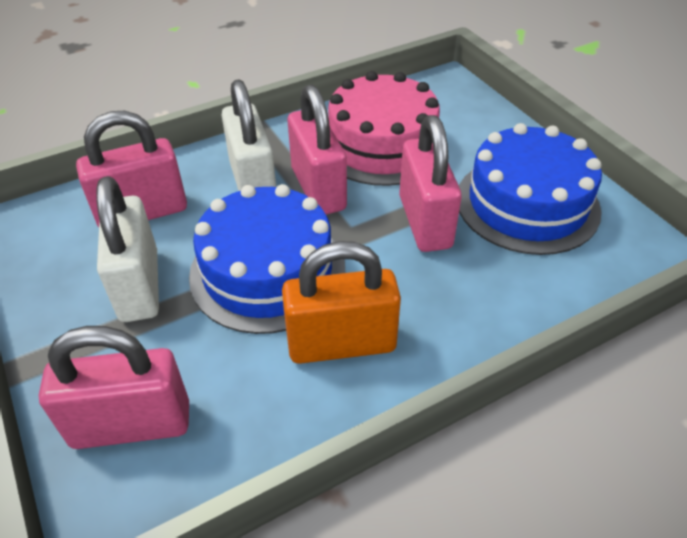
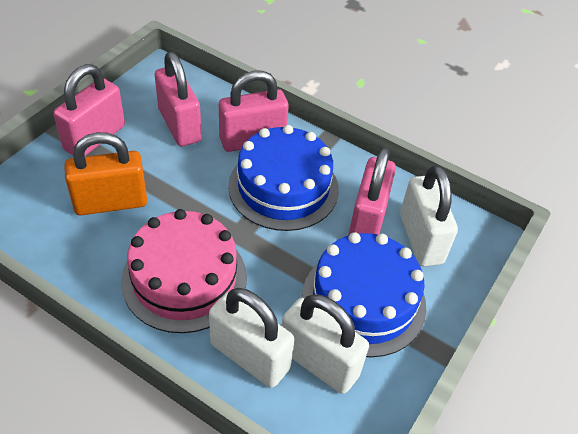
white padlock: 2 -> 3

